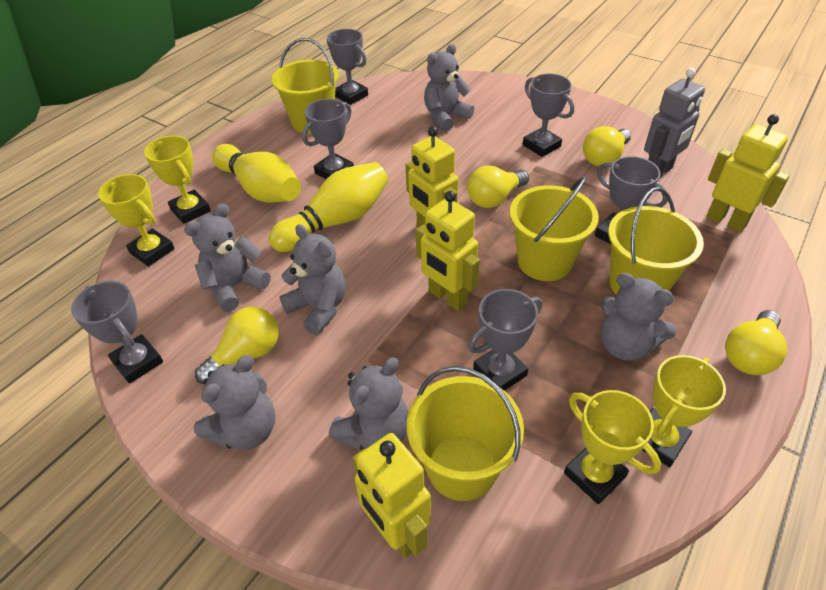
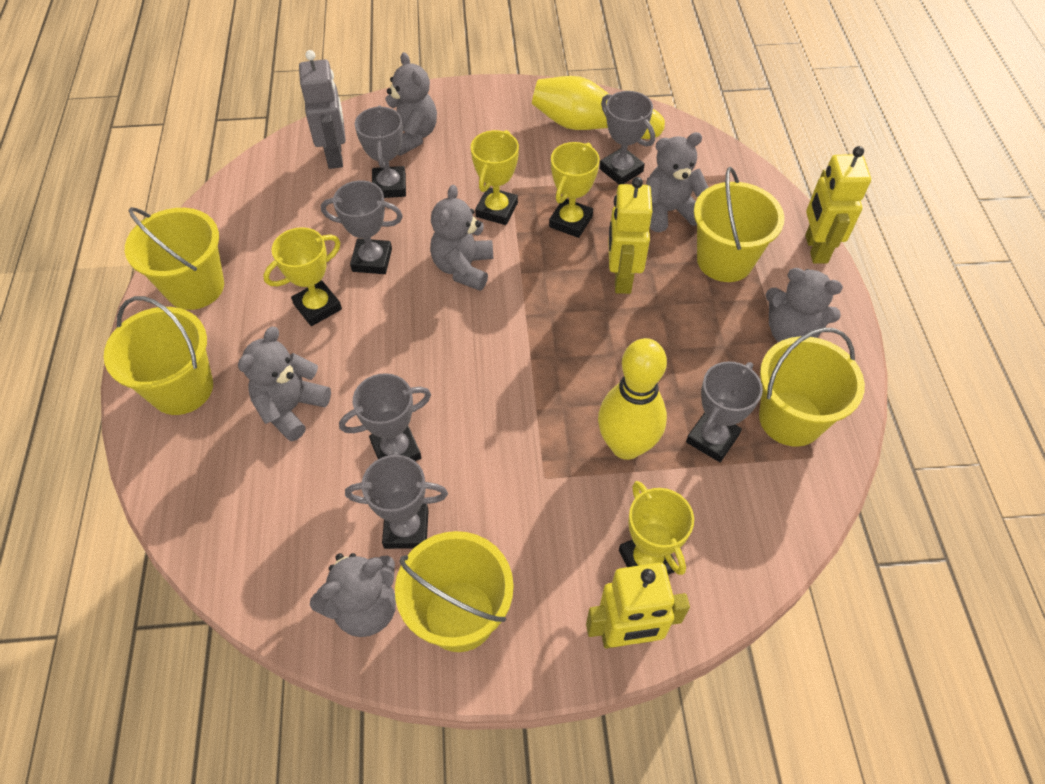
yellow bucket: 4 -> 5
yellow light bulb: 4 -> 0
yellow robot: 4 -> 3

